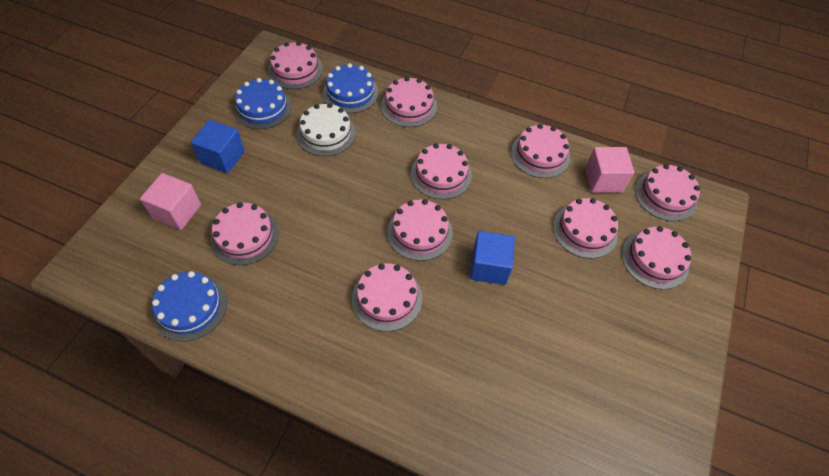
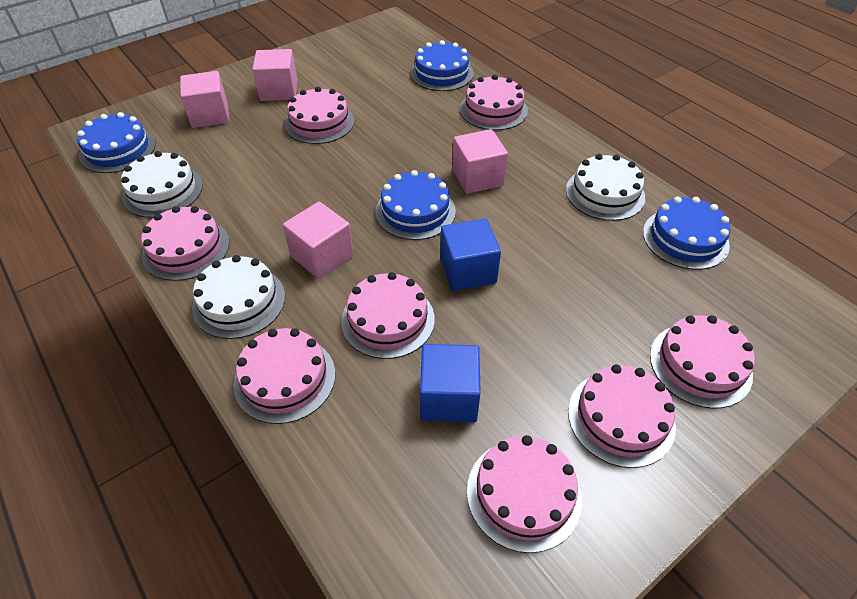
blue cake: 3 -> 4
pink cake: 10 -> 8
pink cube: 2 -> 4
white cake: 1 -> 3

